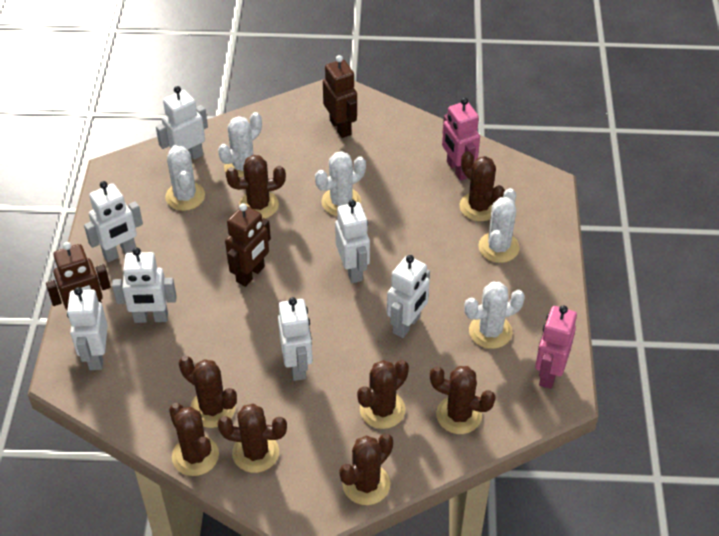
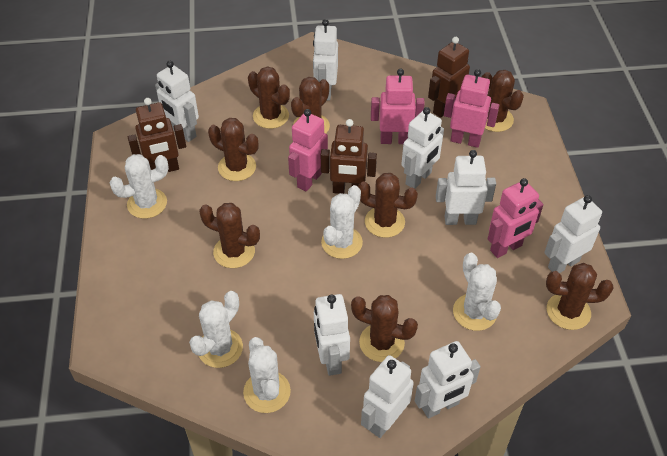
pink robot: 2 -> 4
white robot: 7 -> 8

